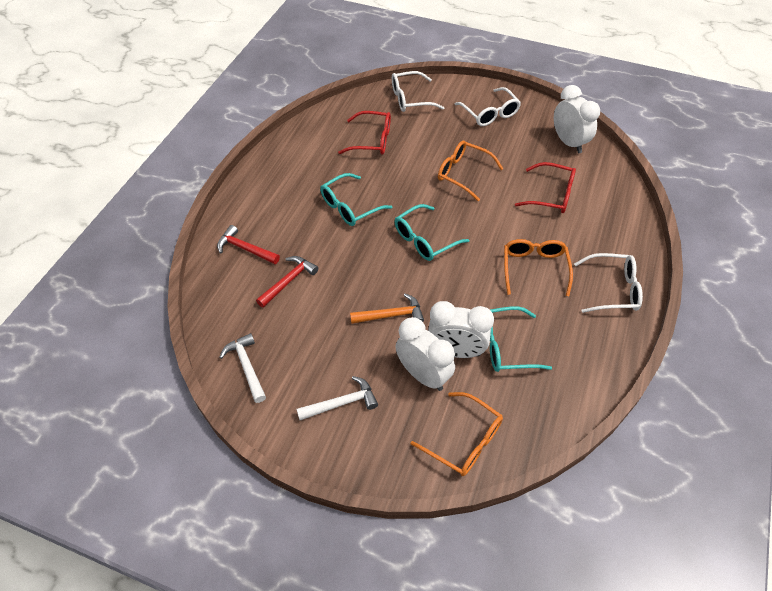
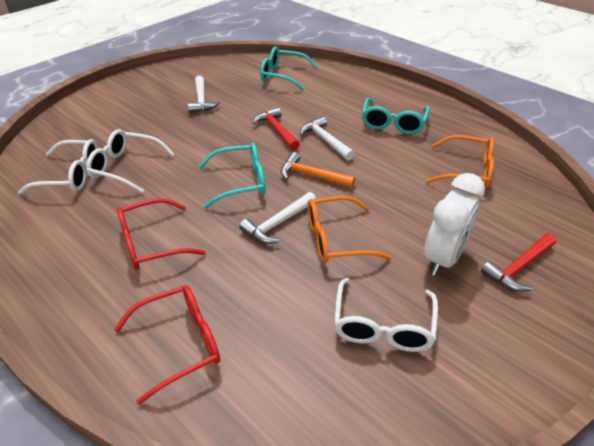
orange glasses: 3 -> 2
white clock: 3 -> 1
white hammer: 2 -> 3

